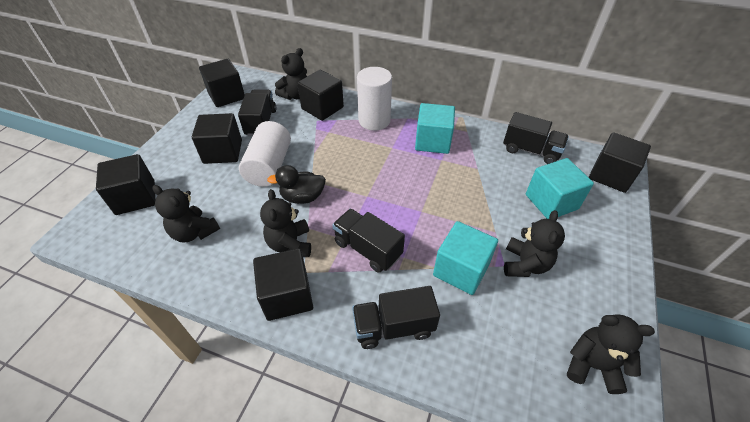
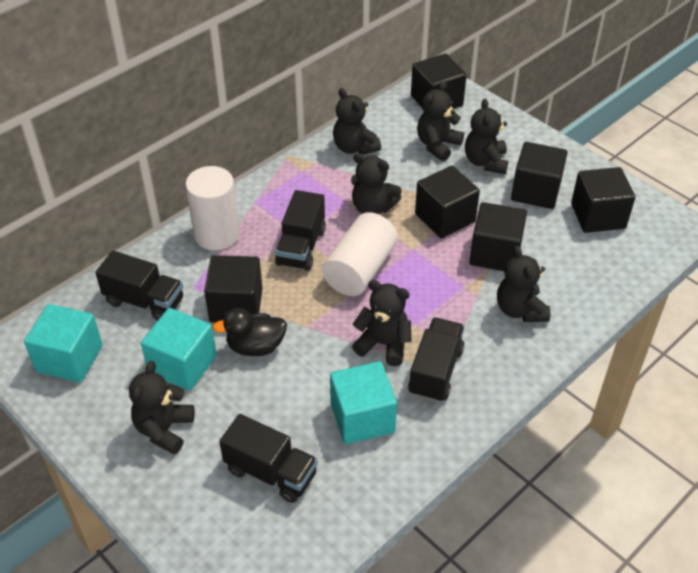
black teddy bear: 5 -> 7

